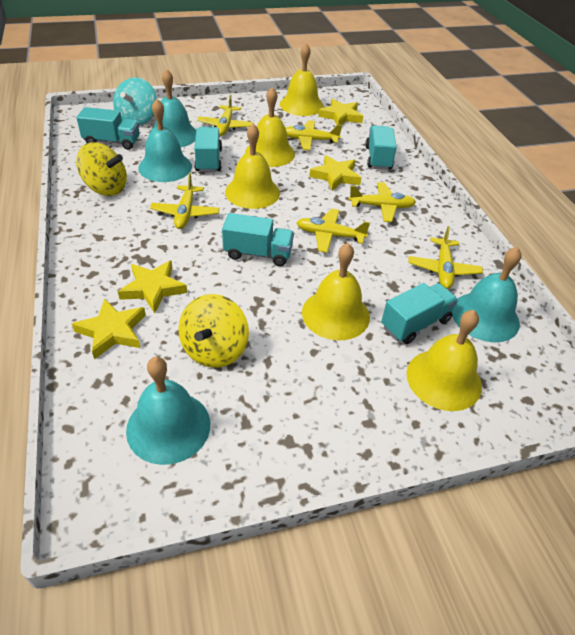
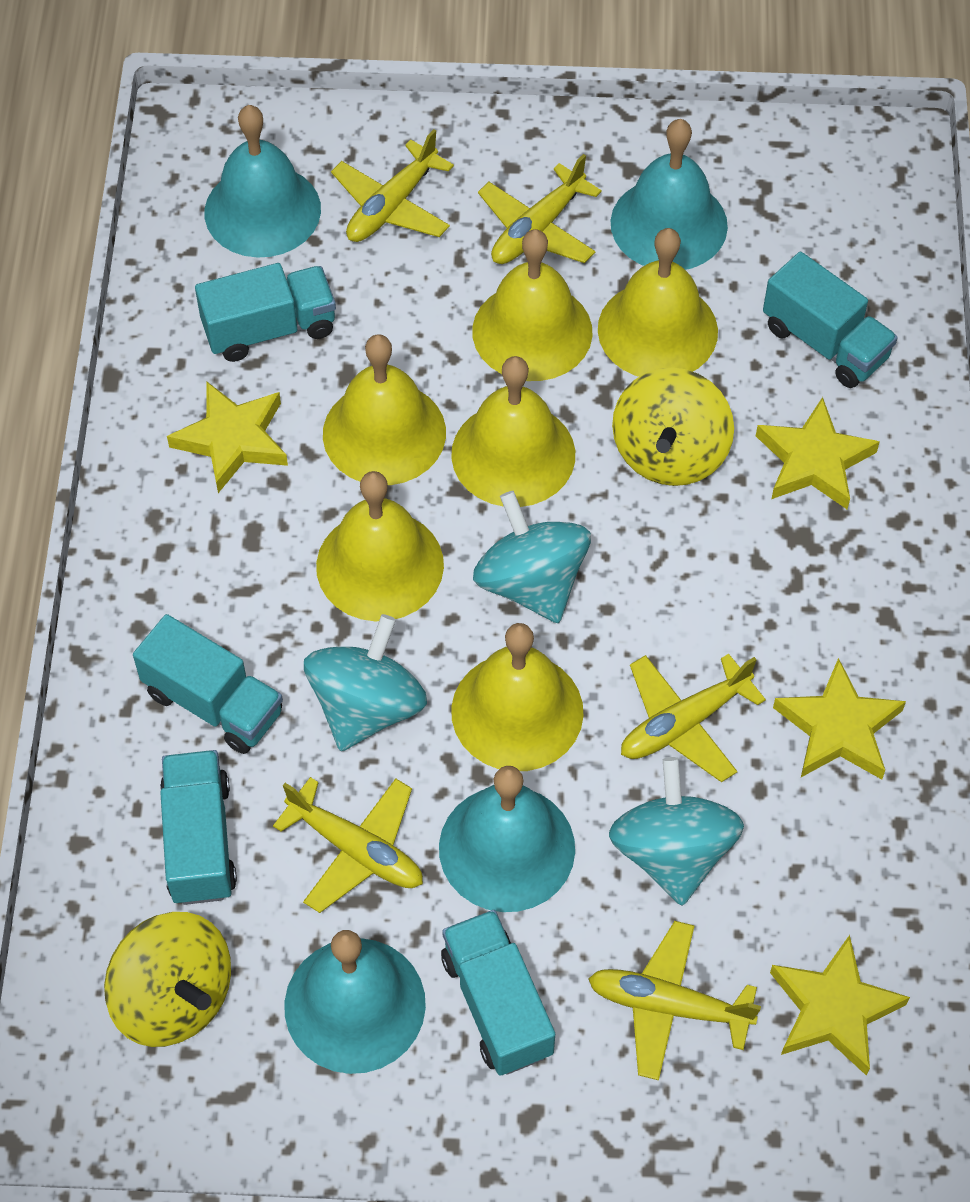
turquoise spinning top: 1 -> 3
yellow bell: 5 -> 6
yellow plane: 6 -> 5

